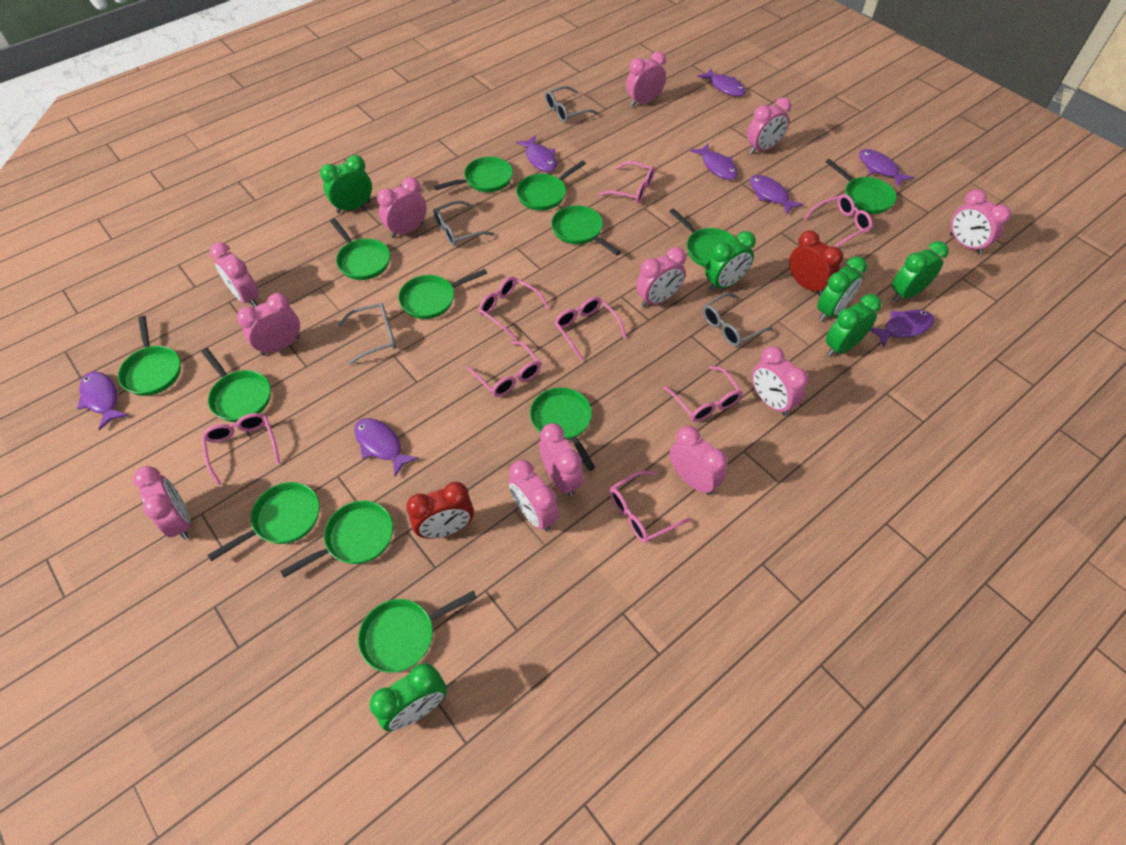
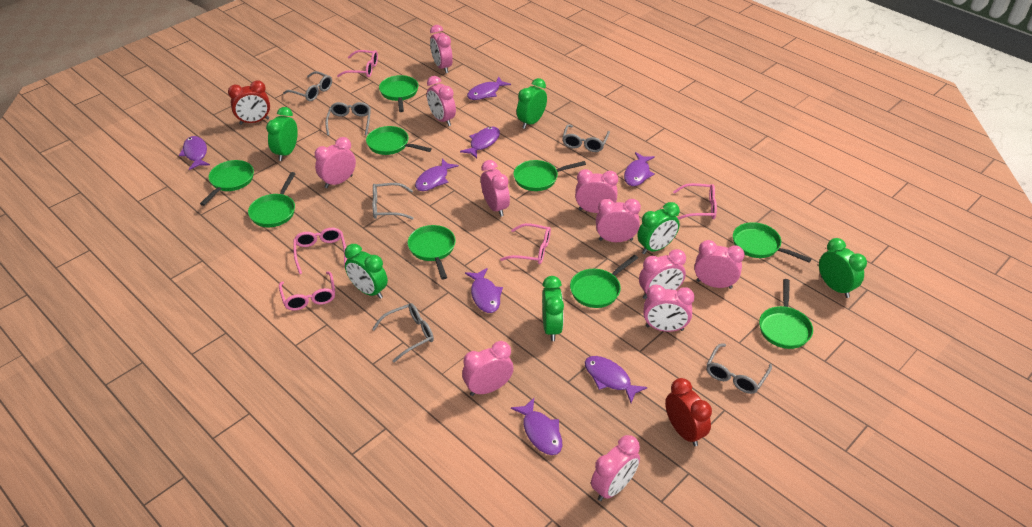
green pan: 13 -> 9
grey glasses: 4 -> 6
pink clock: 12 -> 11
pink glasses: 8 -> 5

